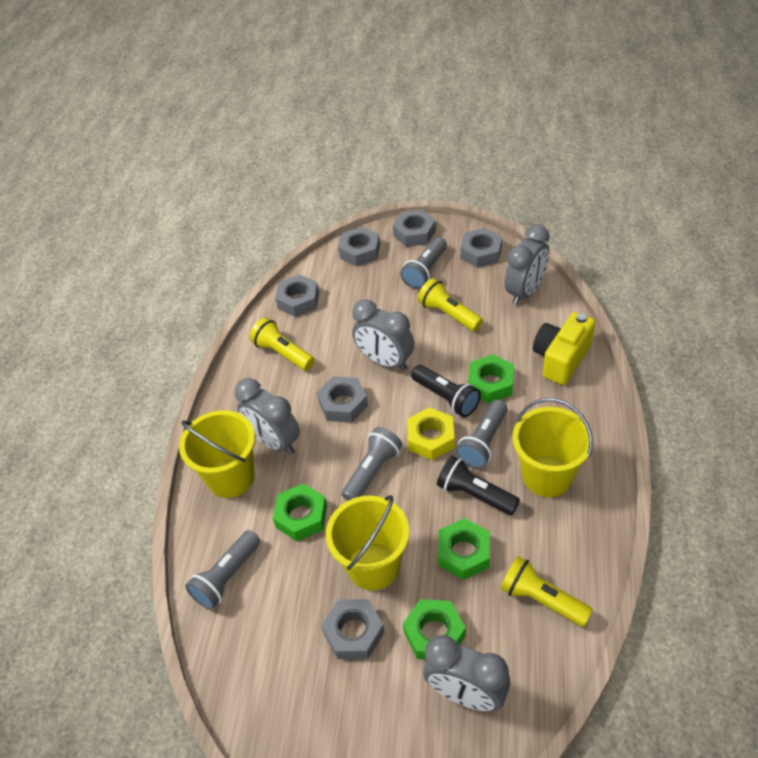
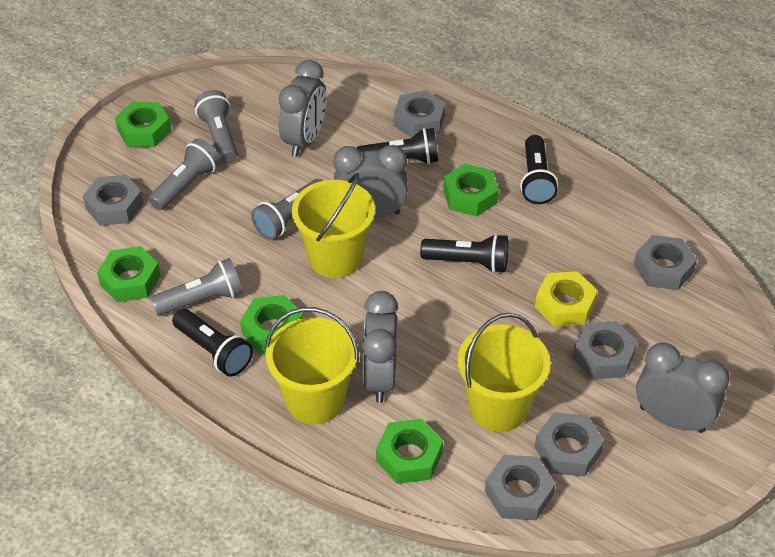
black flashlight: 2 -> 4
green nut: 4 -> 5
yellow camera: 1 -> 0
yellow flashlight: 3 -> 0

